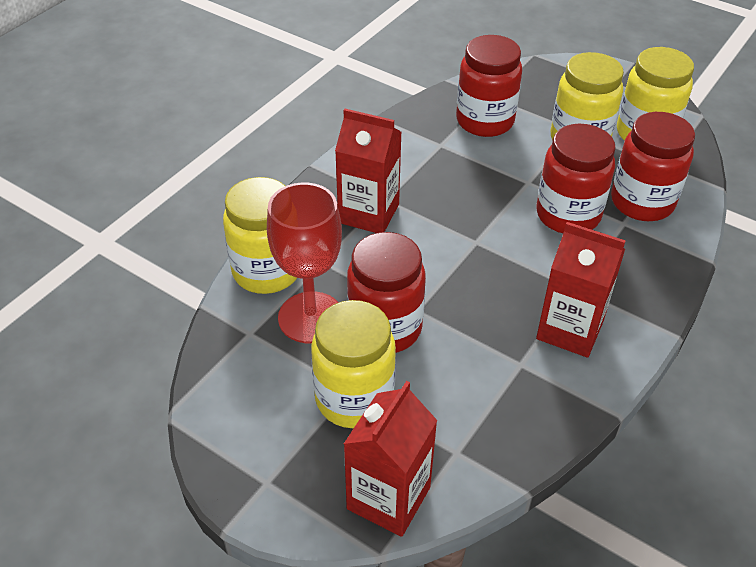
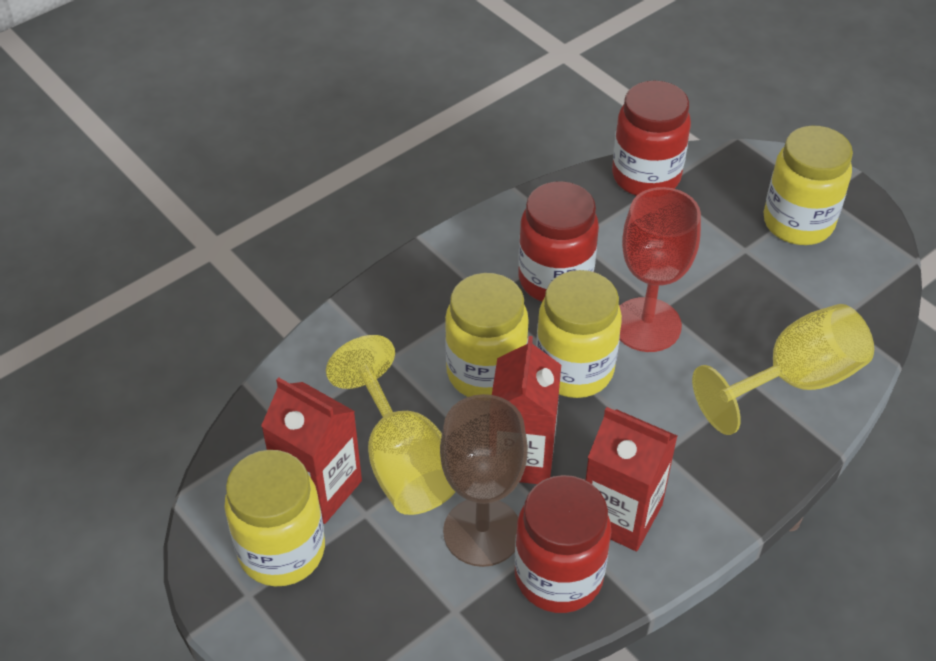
brown goblet: 0 -> 1
red jar: 4 -> 3
yellow goblet: 0 -> 2

